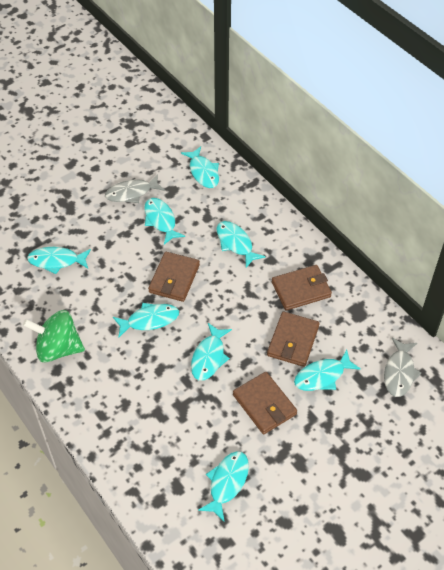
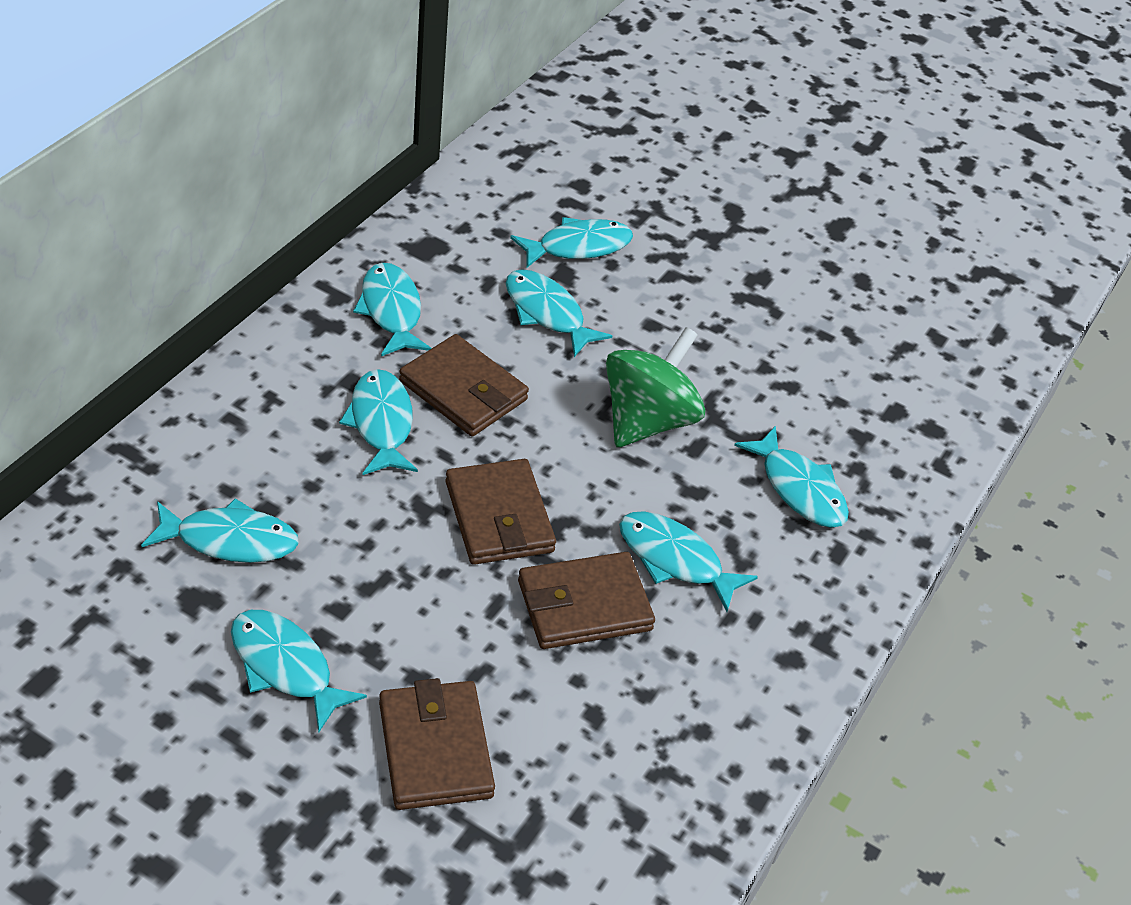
grey fish: 2 -> 0

